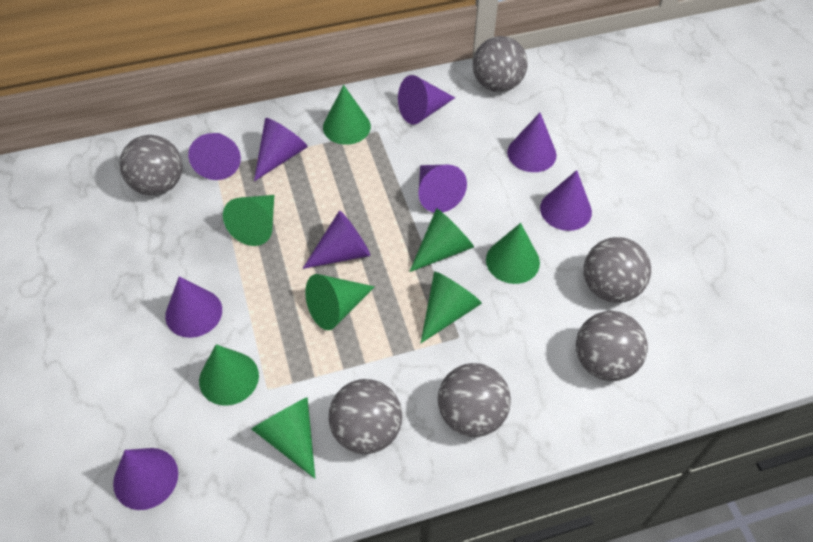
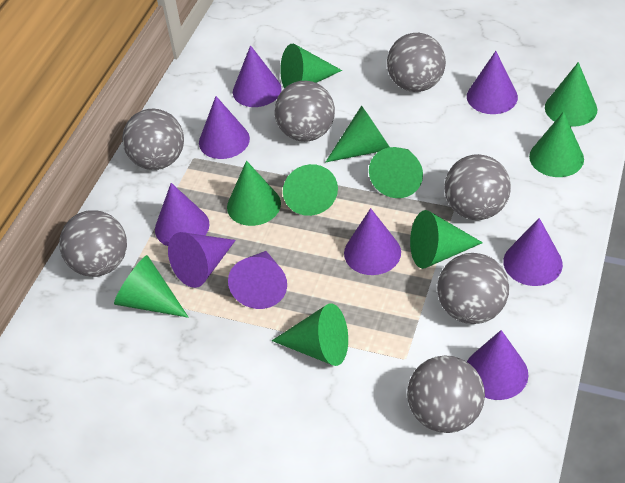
green cone: 8 -> 10
grey ball: 6 -> 7

